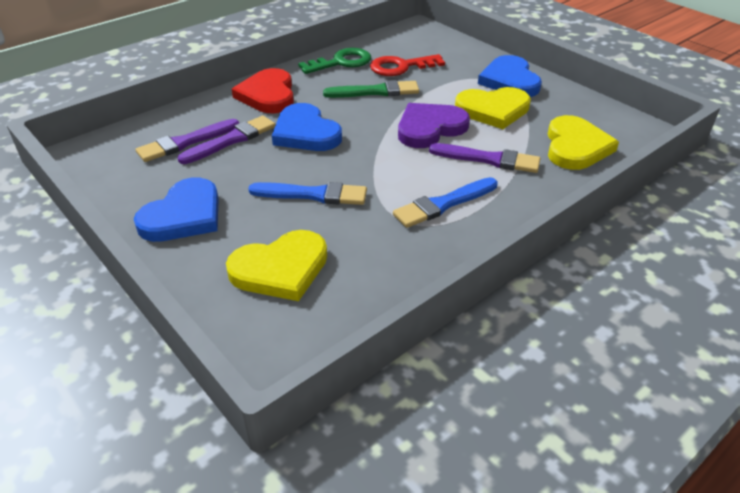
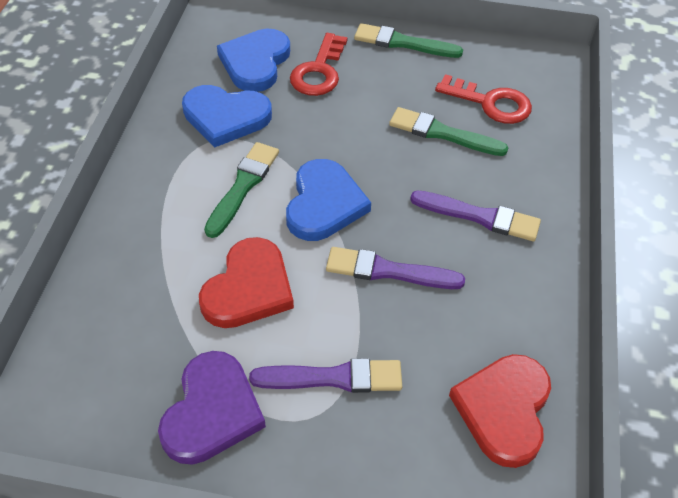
blue brush: 2 -> 0
green brush: 1 -> 3
green key: 1 -> 0
red heart: 1 -> 2
red key: 1 -> 2
yellow heart: 3 -> 0

